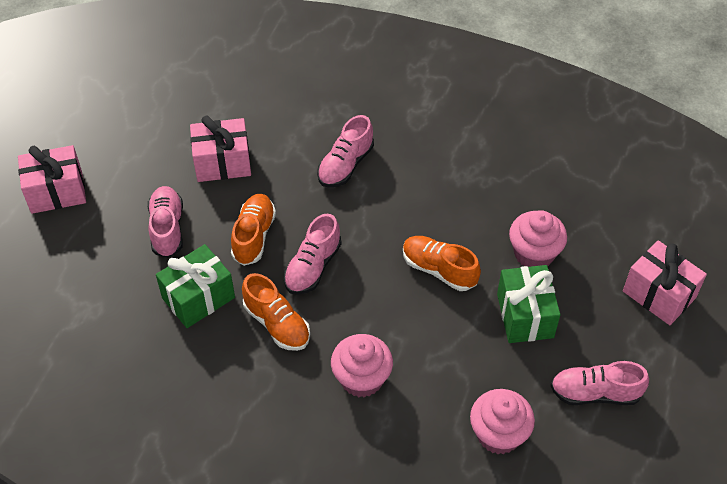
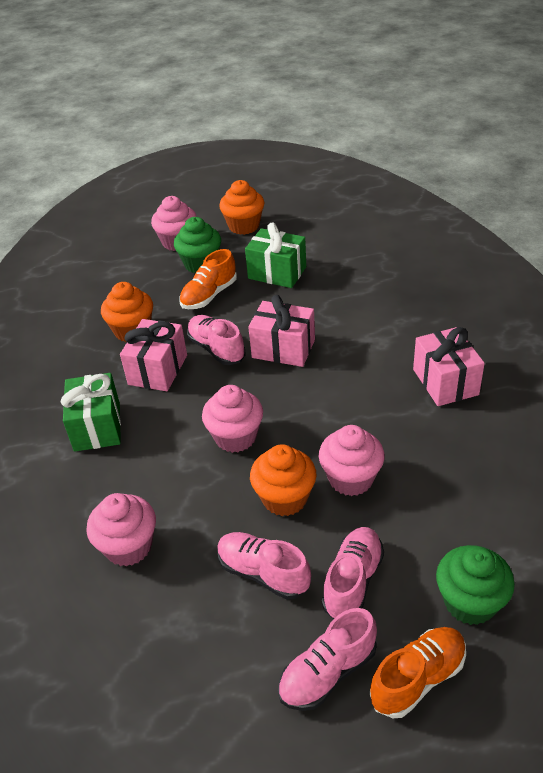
green cupcake: 0 -> 2
orange cupcake: 0 -> 3
orange shoe: 3 -> 2
pink cupcake: 3 -> 4

